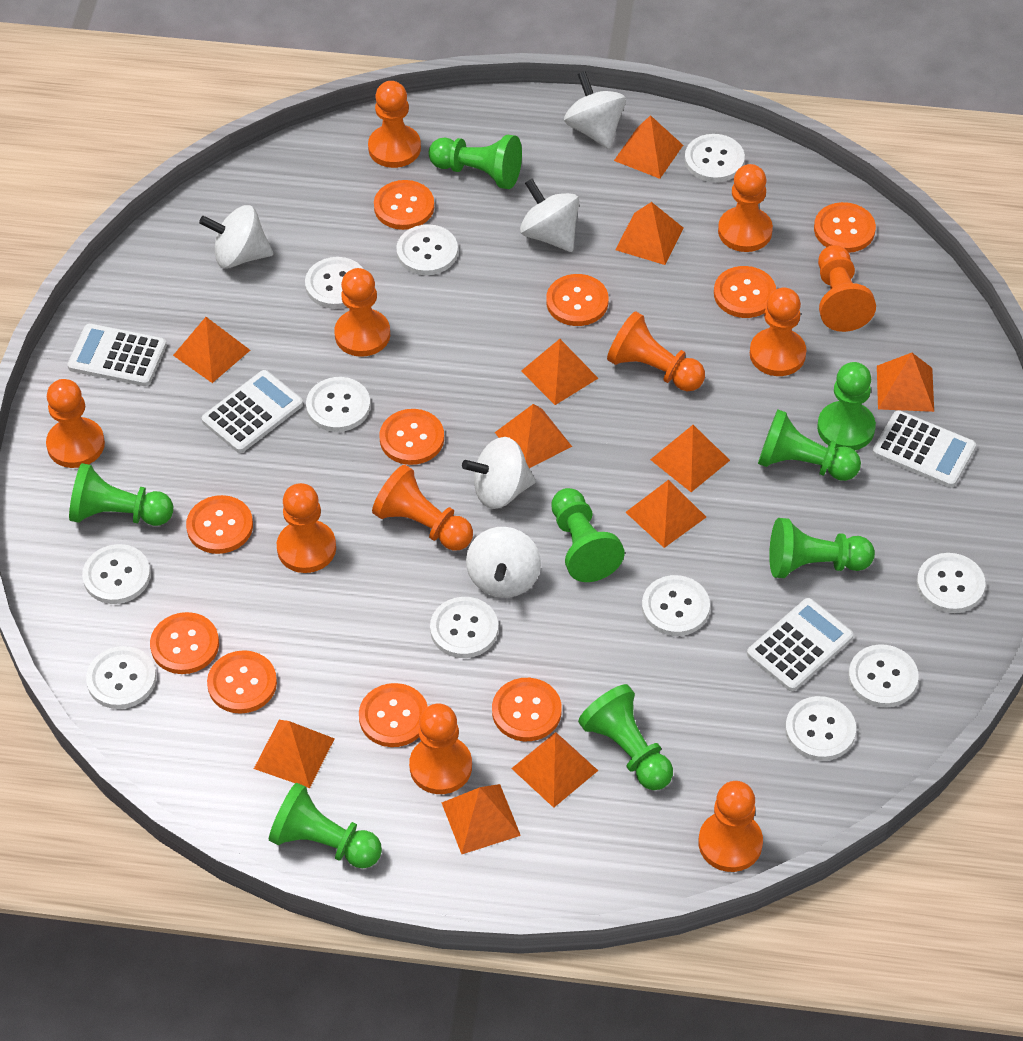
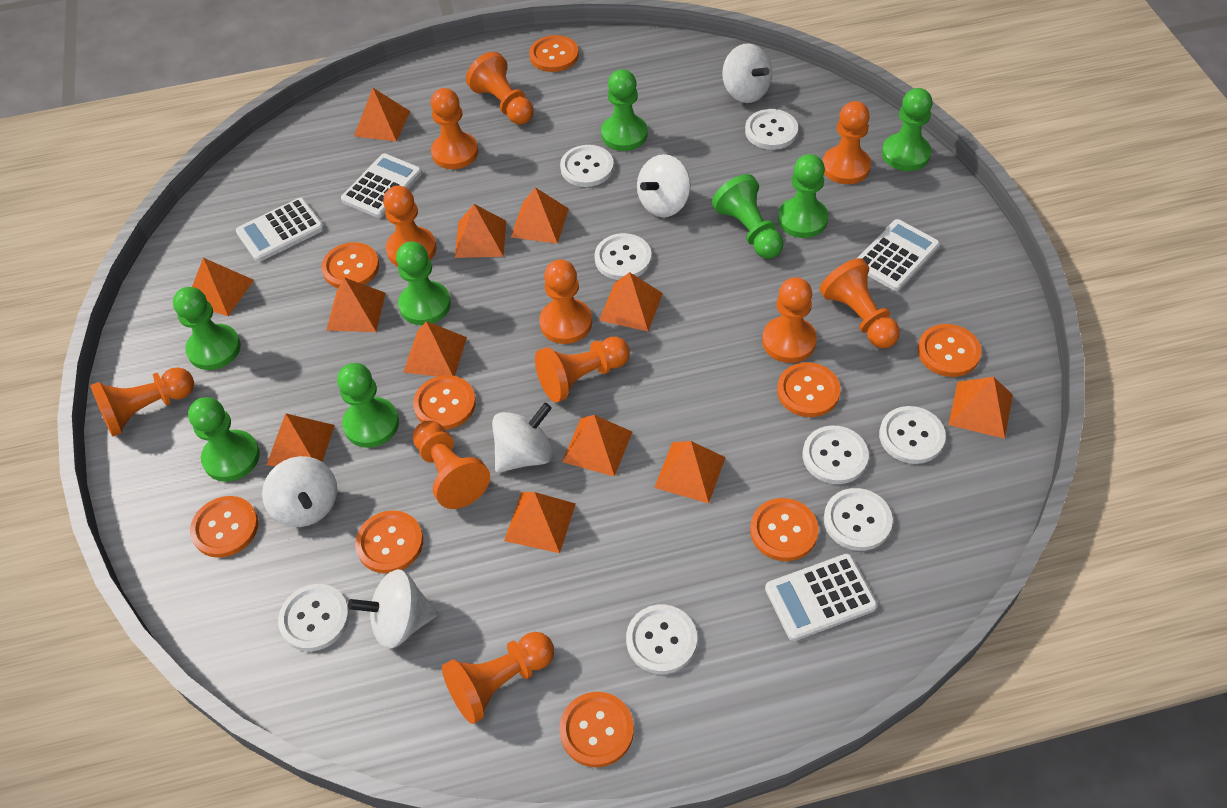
orange button: 10 -> 9
orange pyramid: 11 -> 12
white button: 11 -> 8

